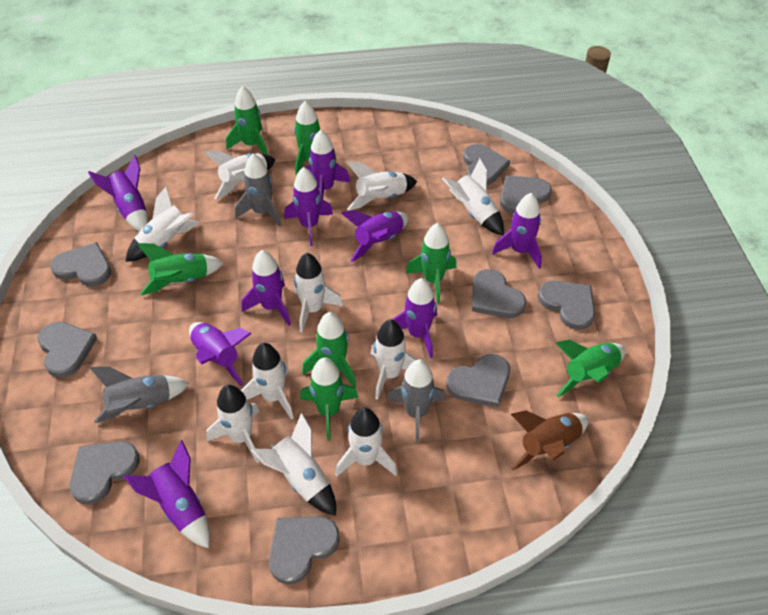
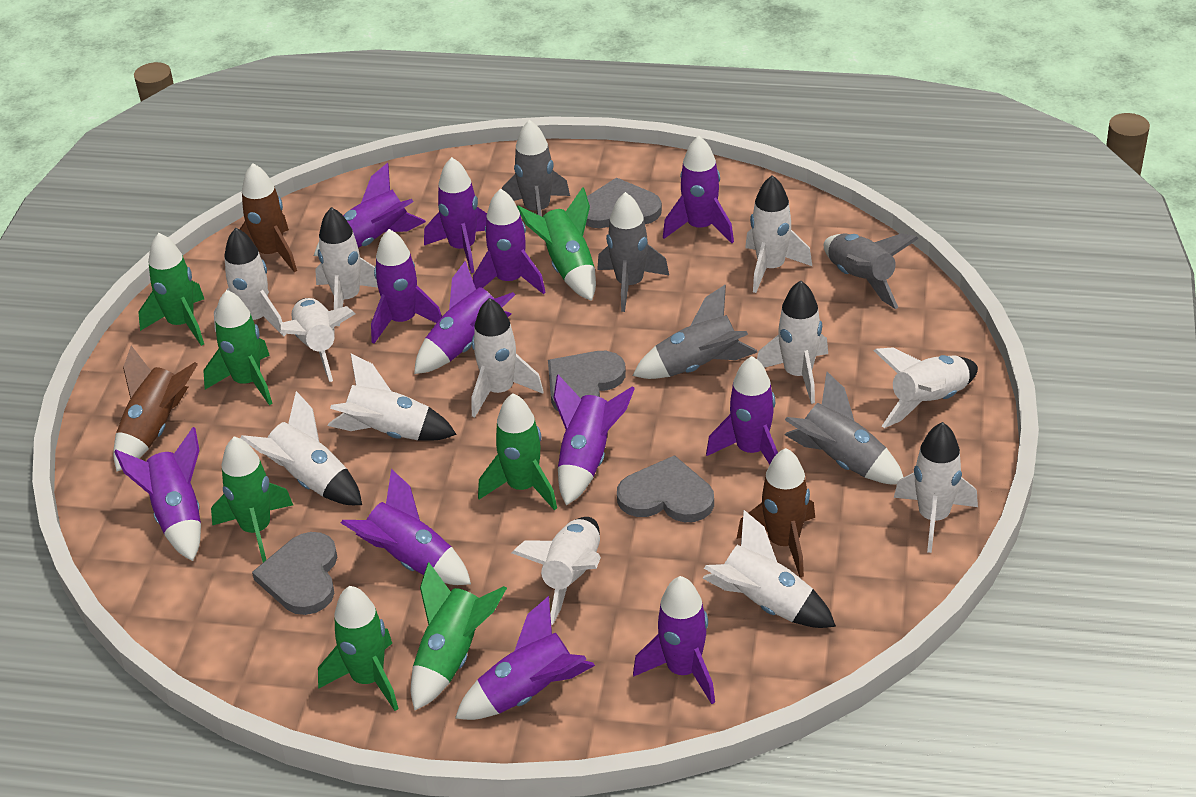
brown rocket: 1 -> 3
grey heart: 9 -> 4
grey rocket: 3 -> 5
purple rocket: 9 -> 12
white rocket: 10 -> 12

